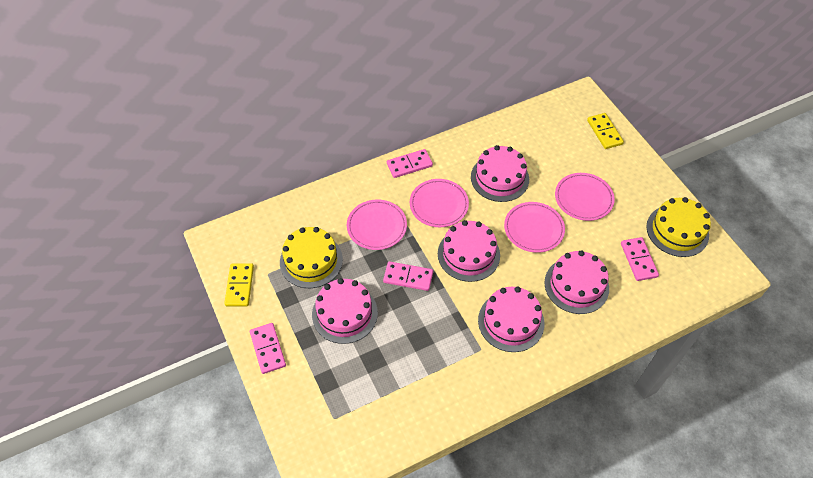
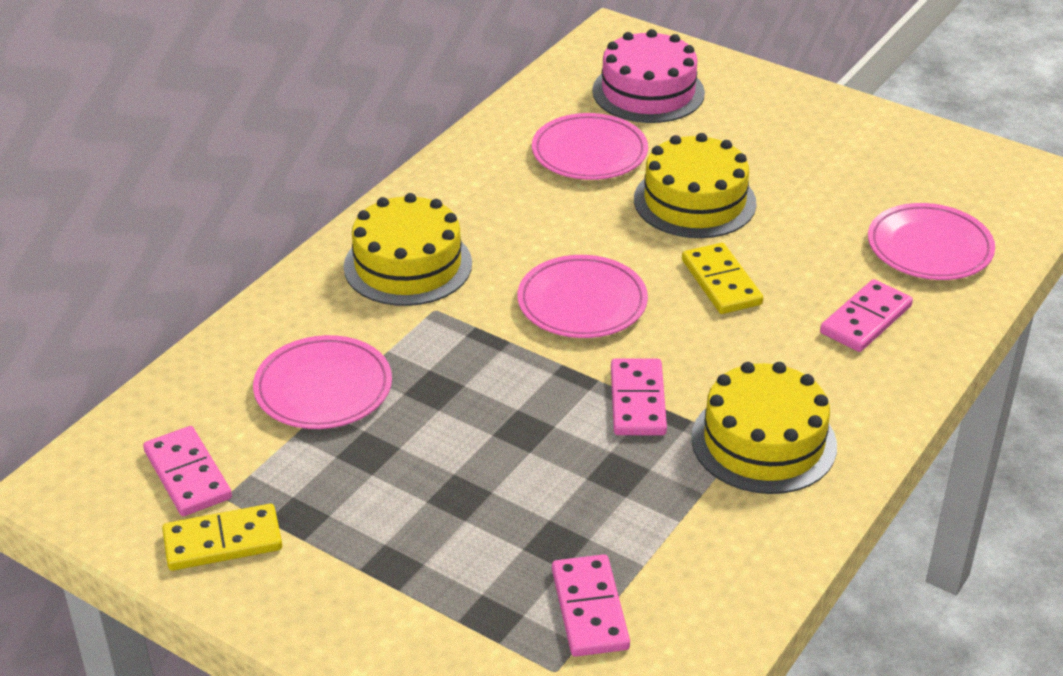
pink cake: 5 -> 1
yellow cake: 2 -> 3

